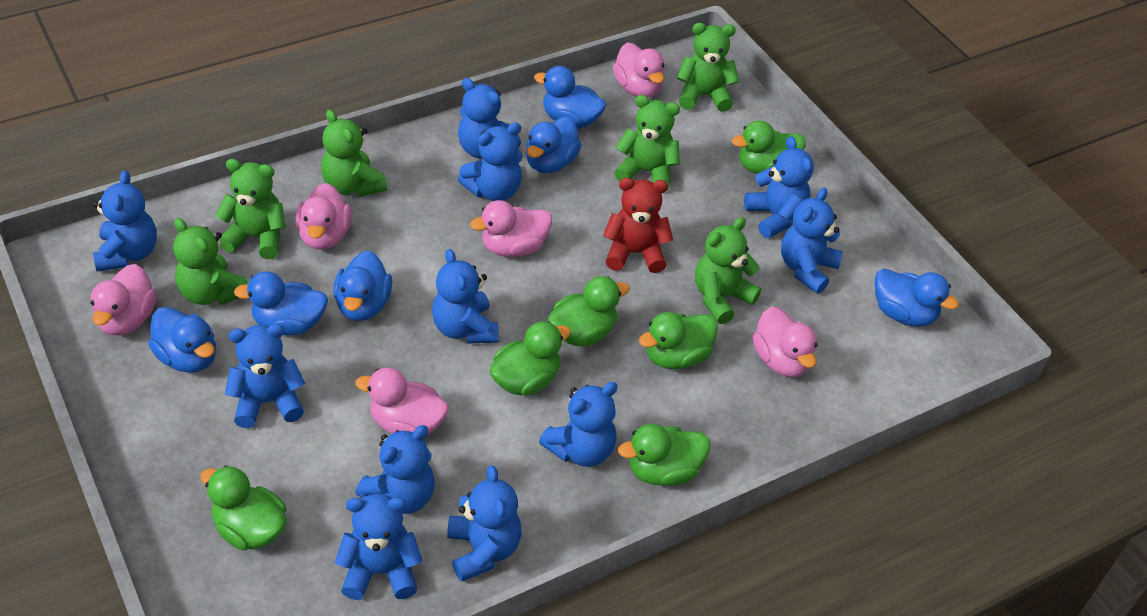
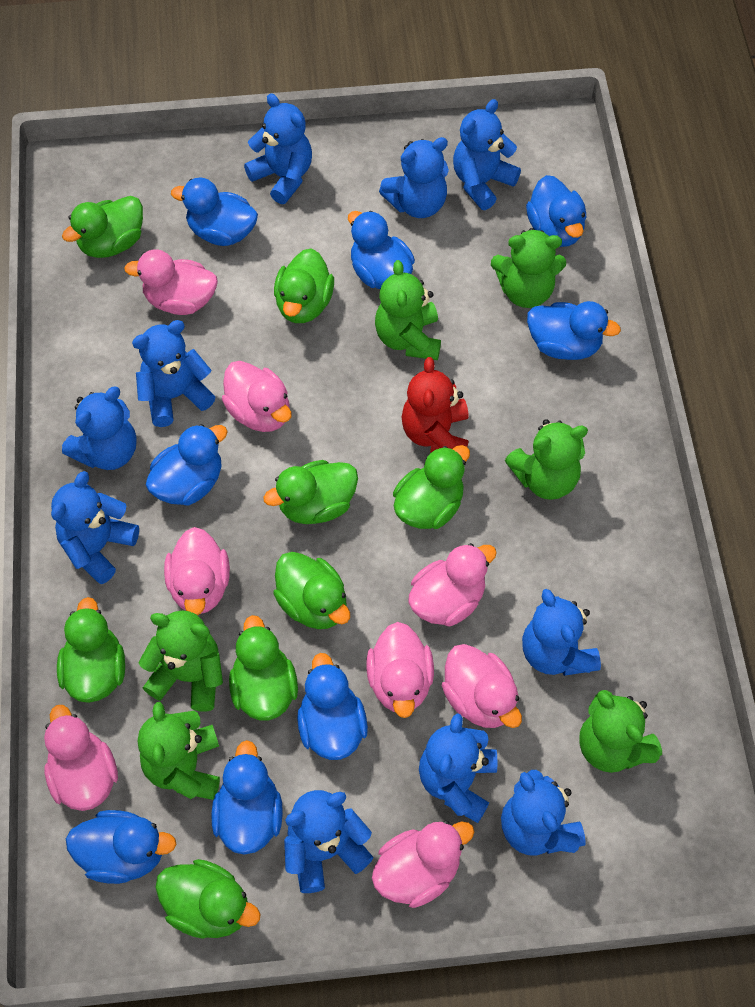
blue duck: 6 -> 8
blue teddy bear: 11 -> 10
green duck: 6 -> 8
pink duck: 6 -> 8

